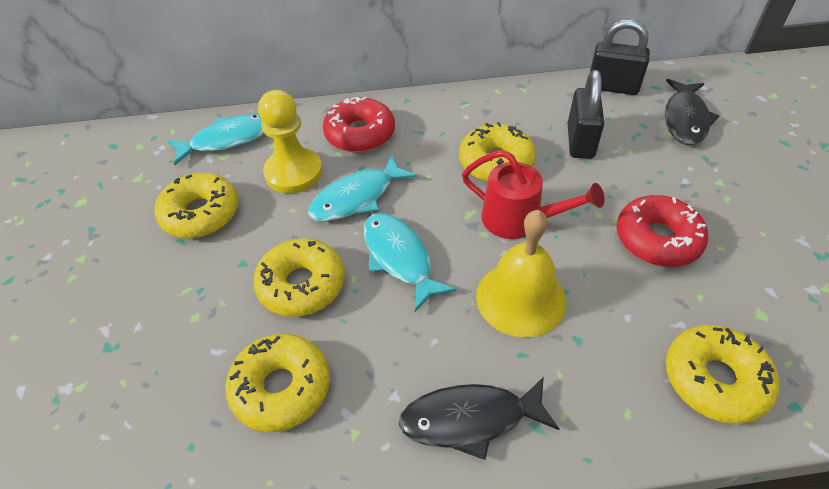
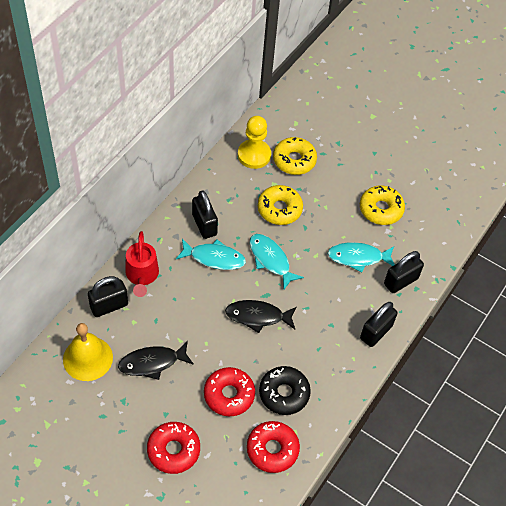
black donut: 0 -> 1
black padlock: 2 -> 4
red donut: 2 -> 3
yellow donut: 5 -> 3

